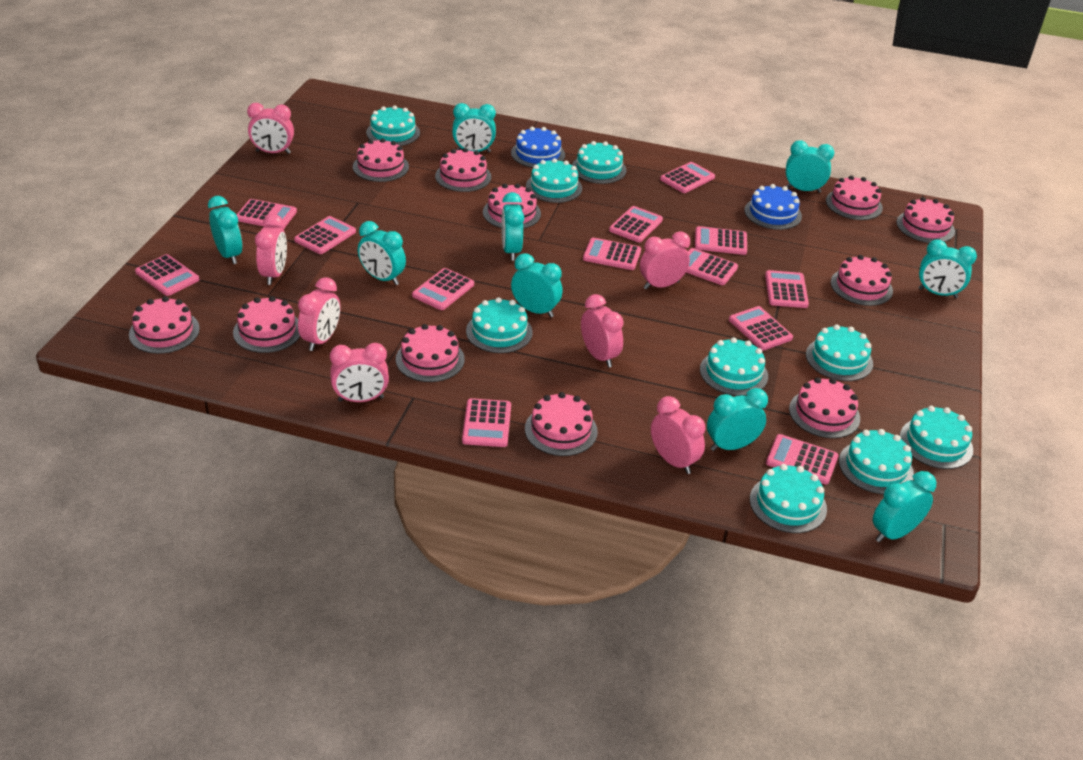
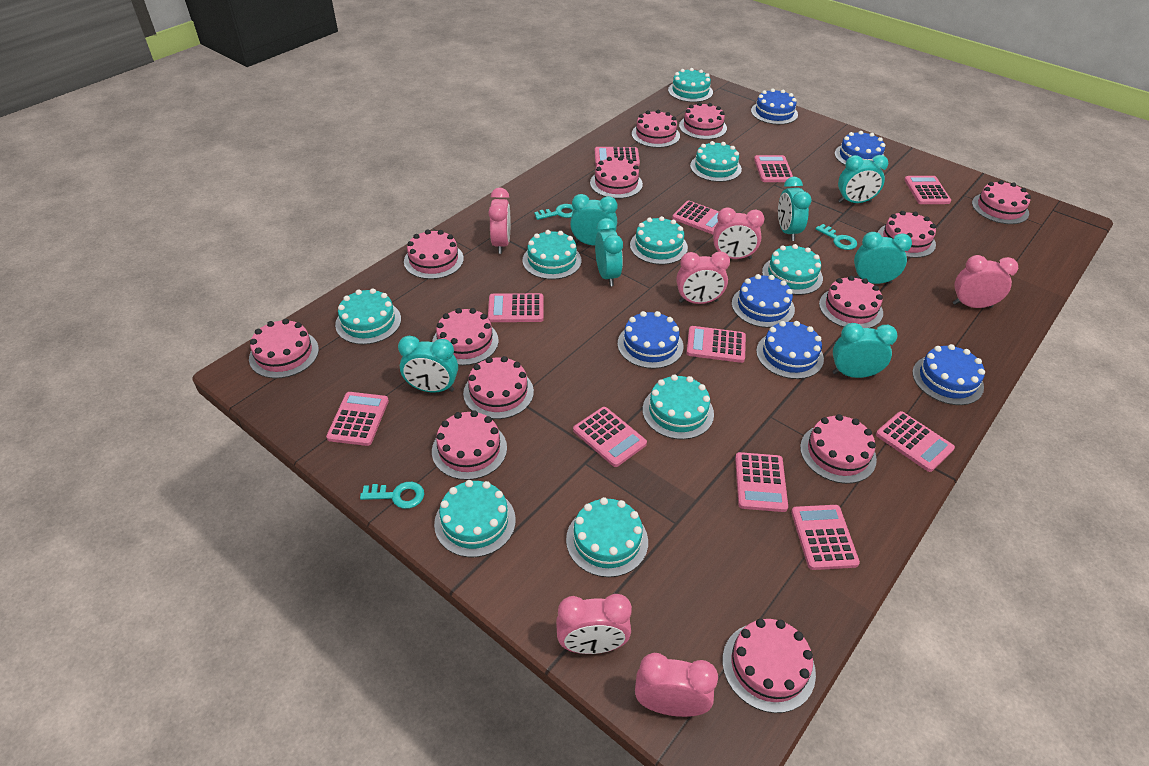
blue cake: 2 -> 6
pink cake: 11 -> 13
pink calculator: 13 -> 11
pink clock: 7 -> 6
turquoise clock: 9 -> 7
turquoise key: 0 -> 3

